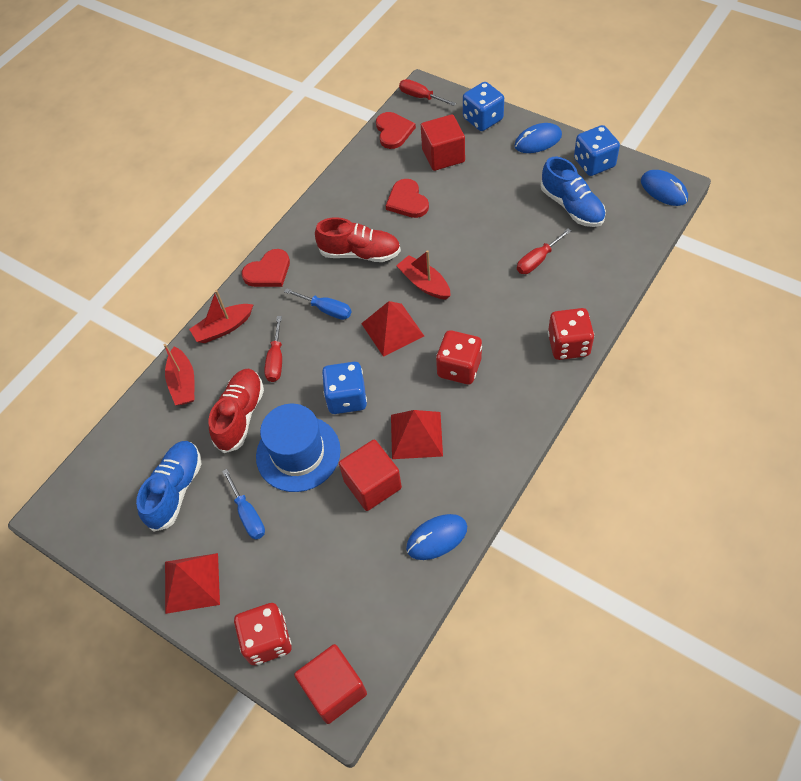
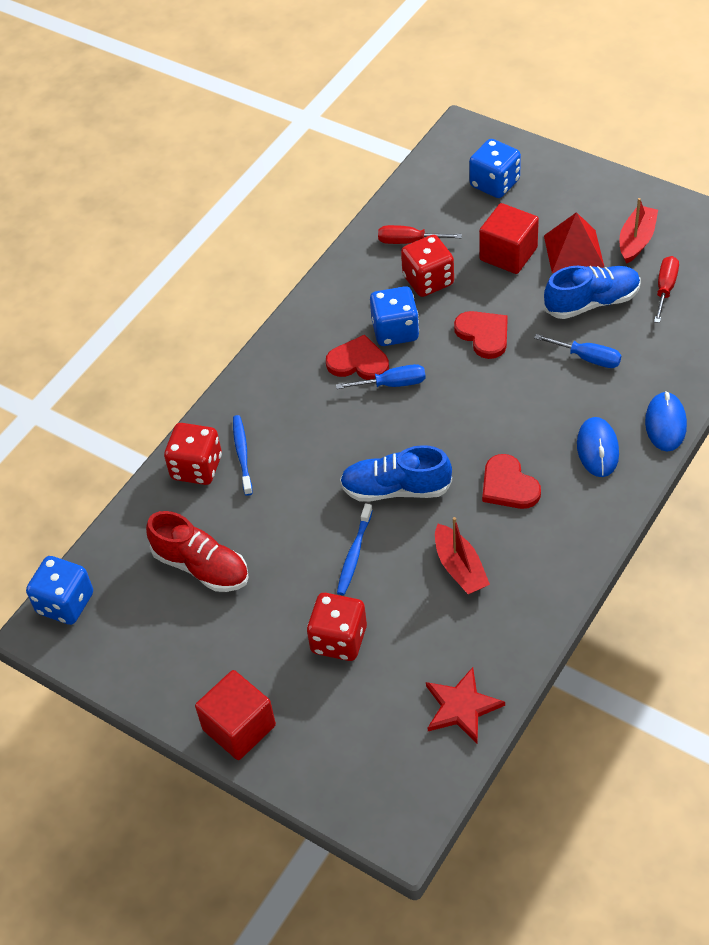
blue hat: 1 -> 0
blue mouse: 3 -> 2
blue toothbrush: 0 -> 2
red boat: 3 -> 2
red cube: 3 -> 2
red pyramid: 3 -> 1
red screwdriver: 3 -> 2
red shoe: 2 -> 1
red star: 0 -> 1

